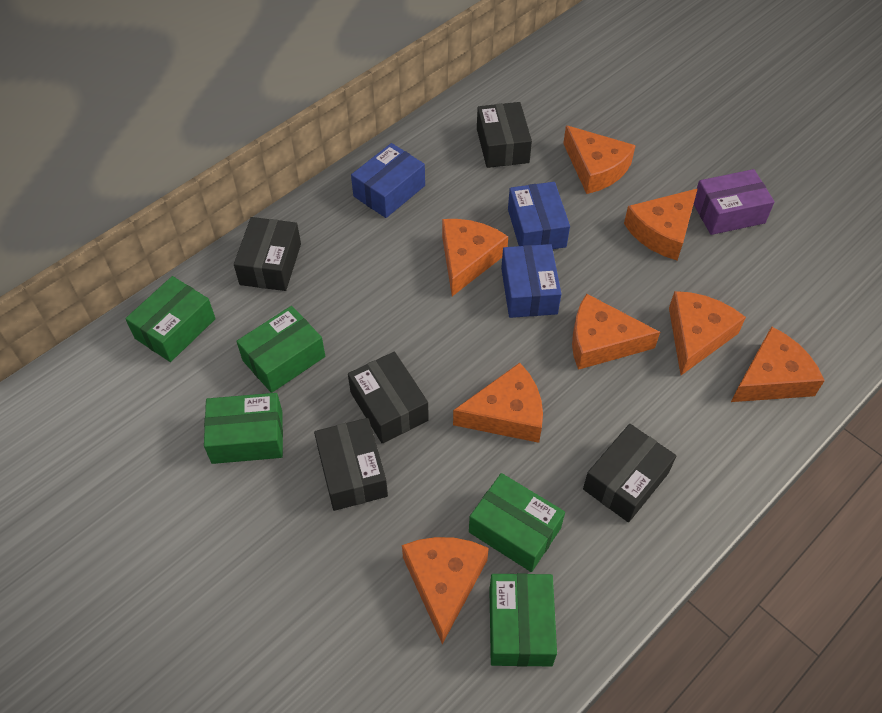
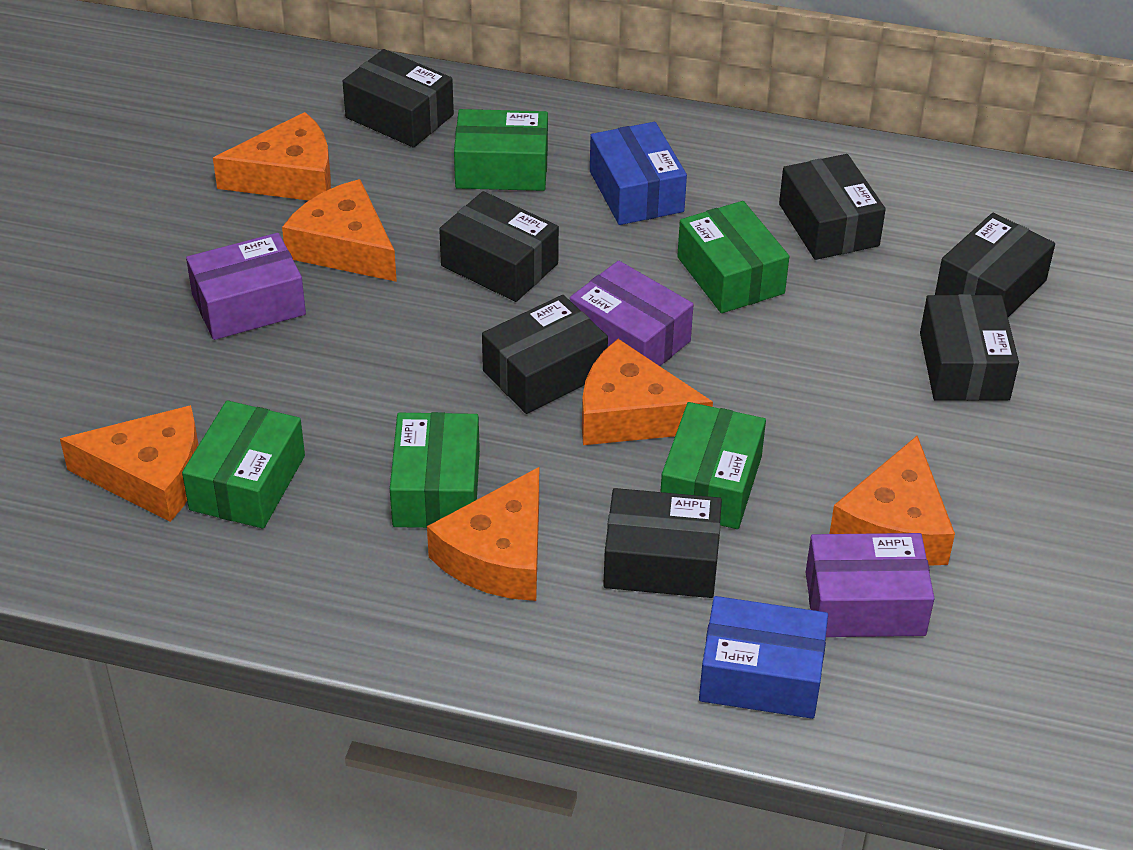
black box: 5 -> 7
blue box: 3 -> 2
orange cheese: 8 -> 6
purple box: 1 -> 3

